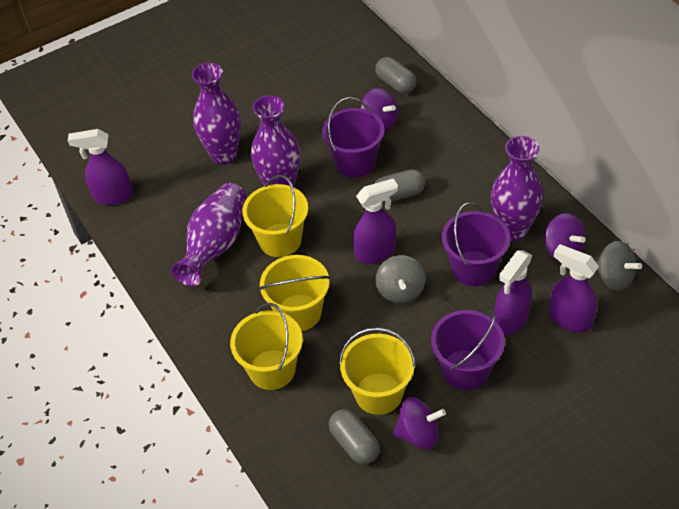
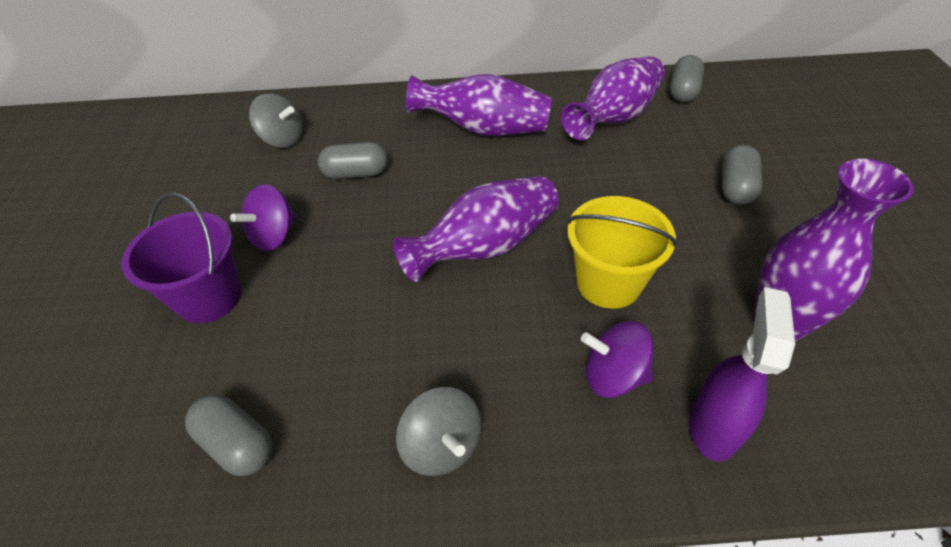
grey capsule: 3 -> 4
purple bucket: 3 -> 1
purple spinning top: 3 -> 2
purple spray bottle: 4 -> 1
yellow bucket: 4 -> 1

